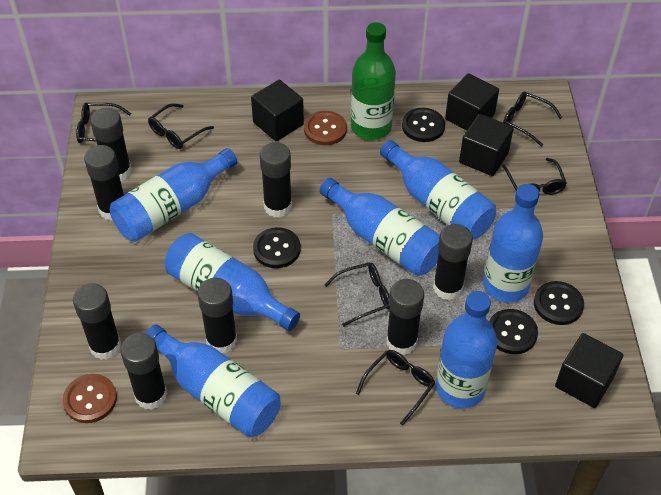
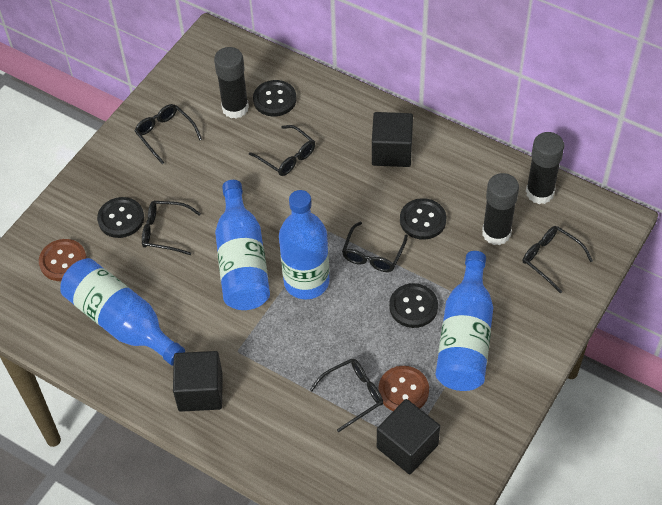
black cube: 4 -> 3
black glue stick: 8 -> 3
blue bottle: 7 -> 4
green bottle: 1 -> 0

